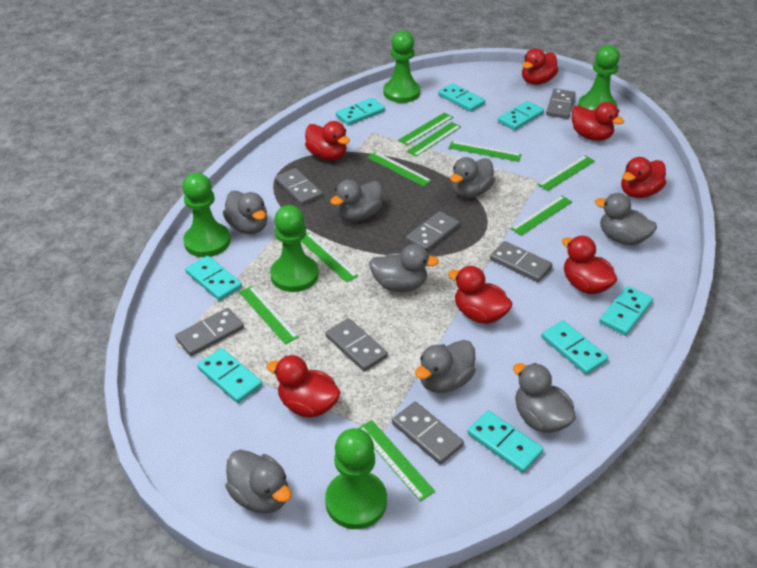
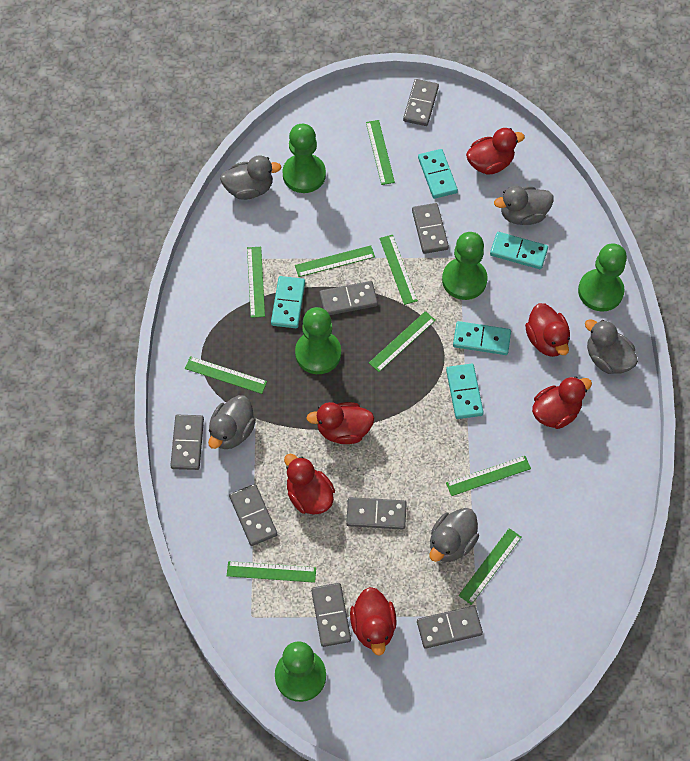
grey domino: 7 -> 8
grey duck: 8 -> 5
red duck: 7 -> 6
turquoise domino: 8 -> 5

